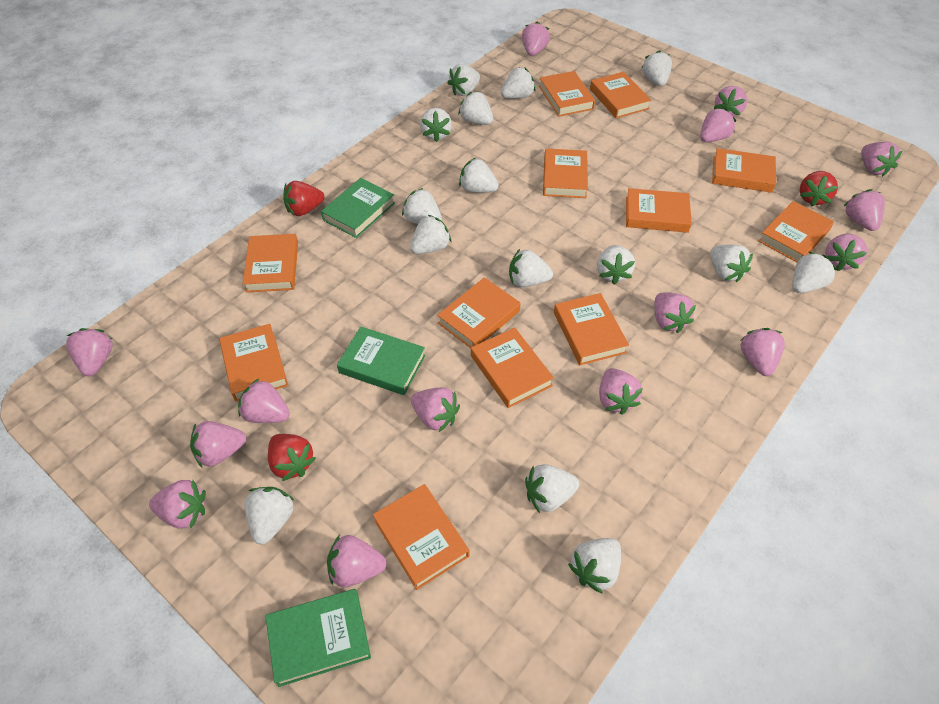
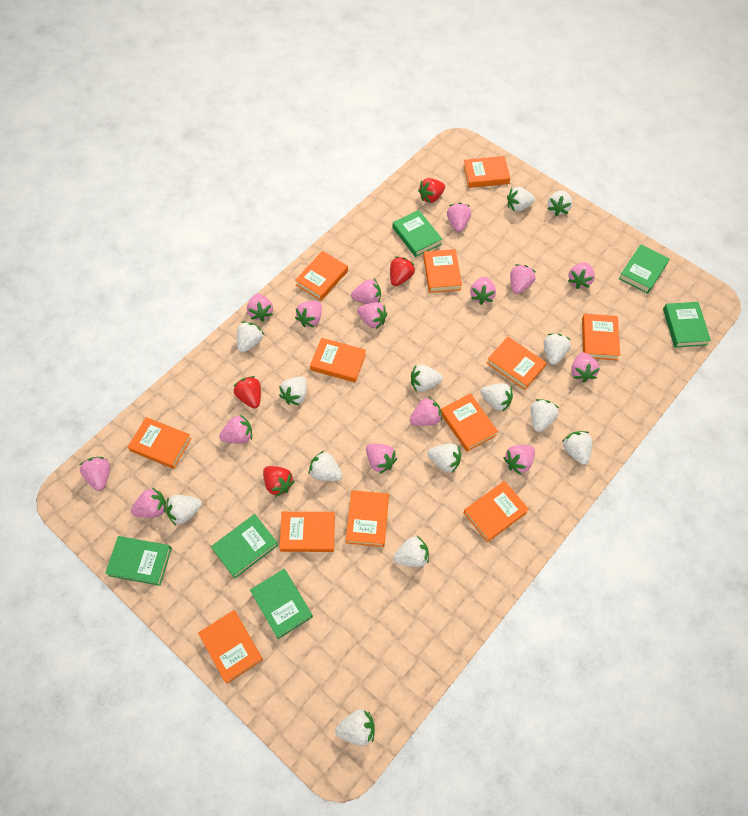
green book: 3 -> 6
red strawberry: 3 -> 4
white strawberry: 15 -> 14

